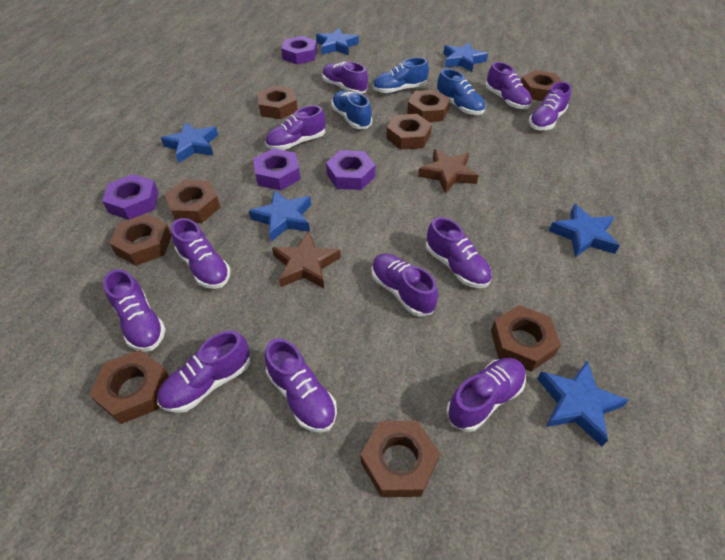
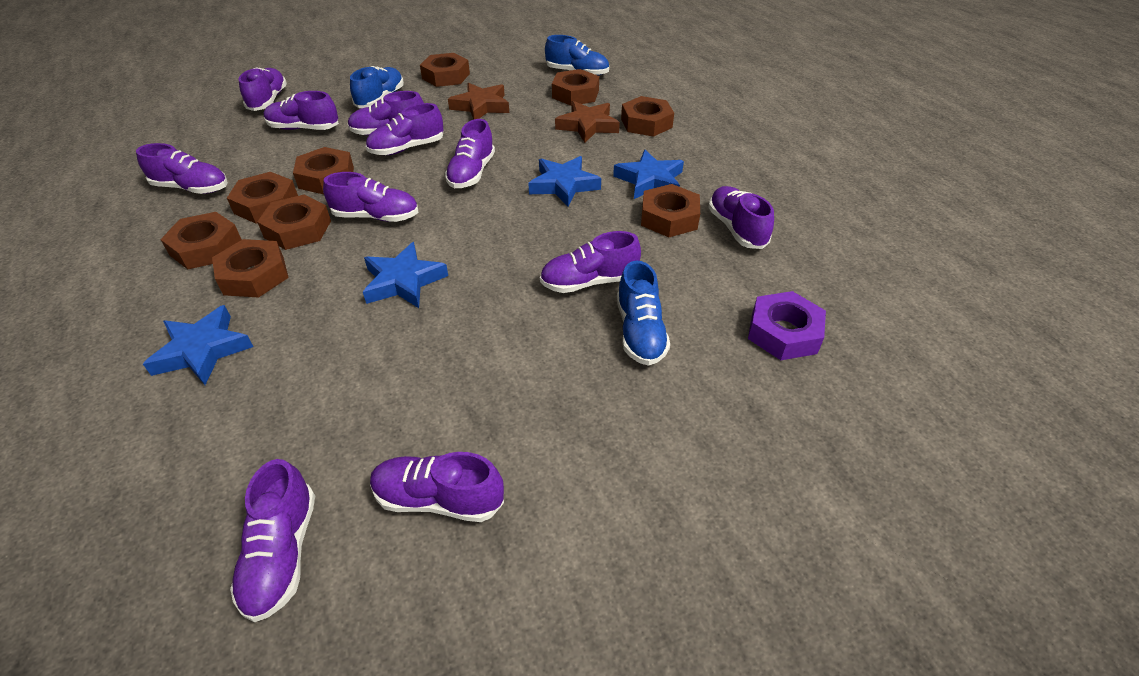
blue star: 6 -> 4
purple nut: 4 -> 1

